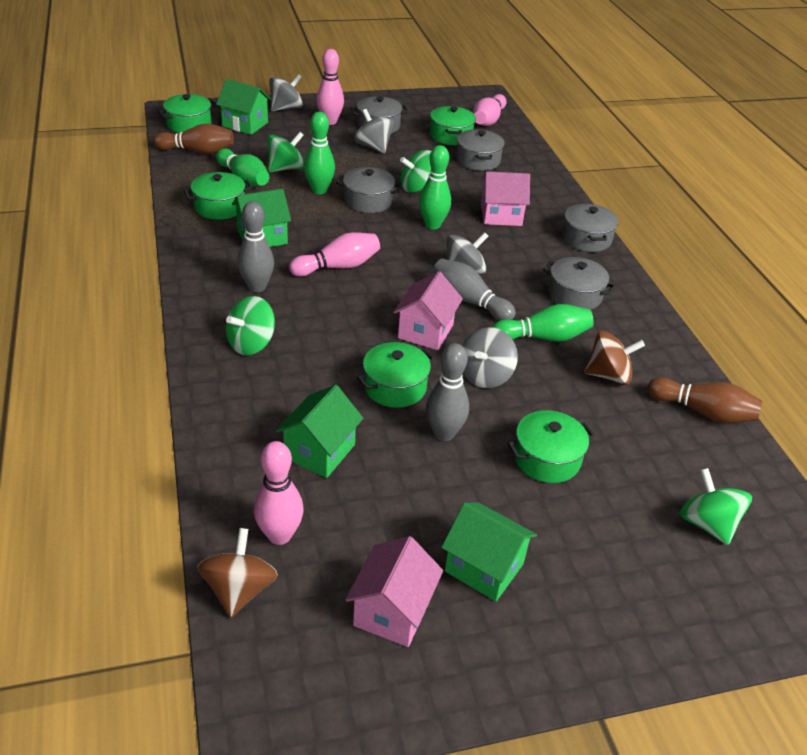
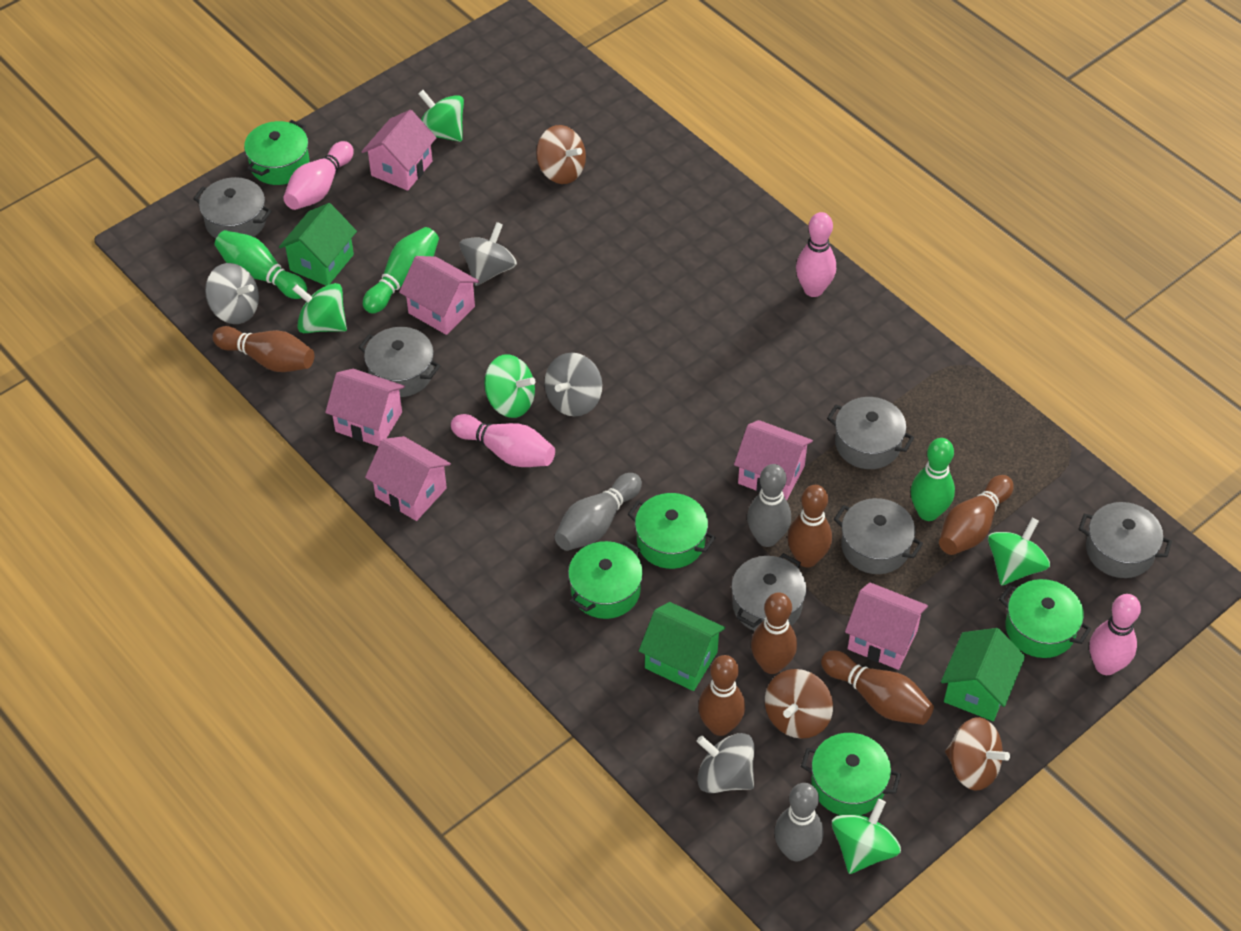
brown bowling pin: 2 -> 6
brown spinning top: 2 -> 3
green bowling pin: 4 -> 3
green house: 4 -> 3
green spinning top: 4 -> 5
grey pot: 5 -> 6
pink house: 3 -> 6

